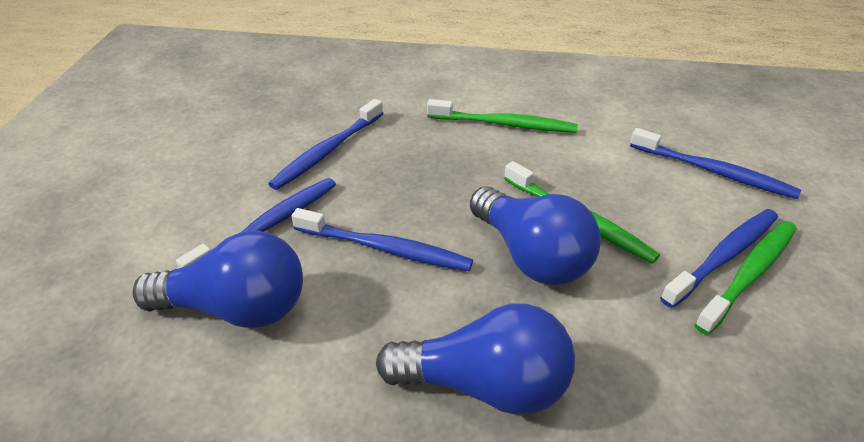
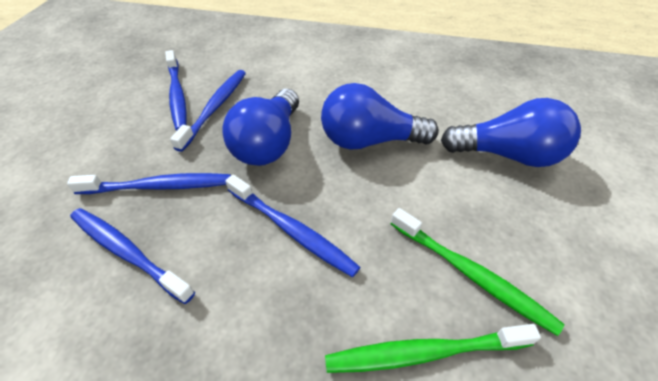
green toothbrush: 3 -> 2

